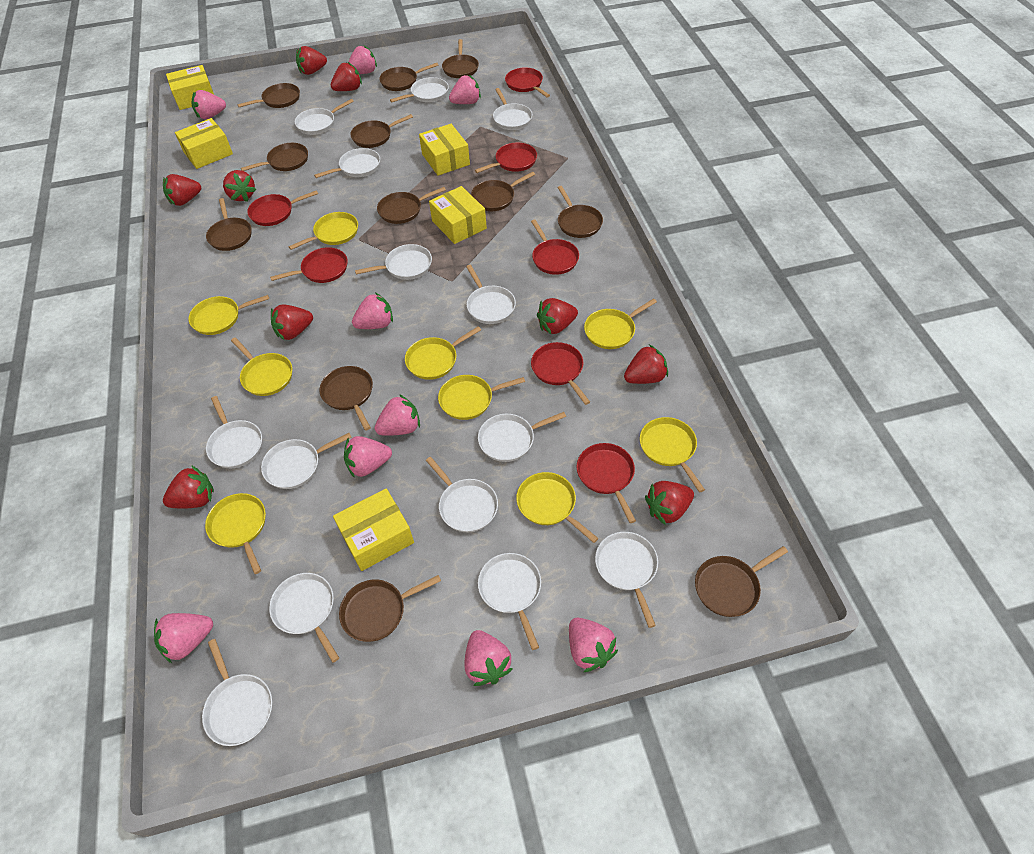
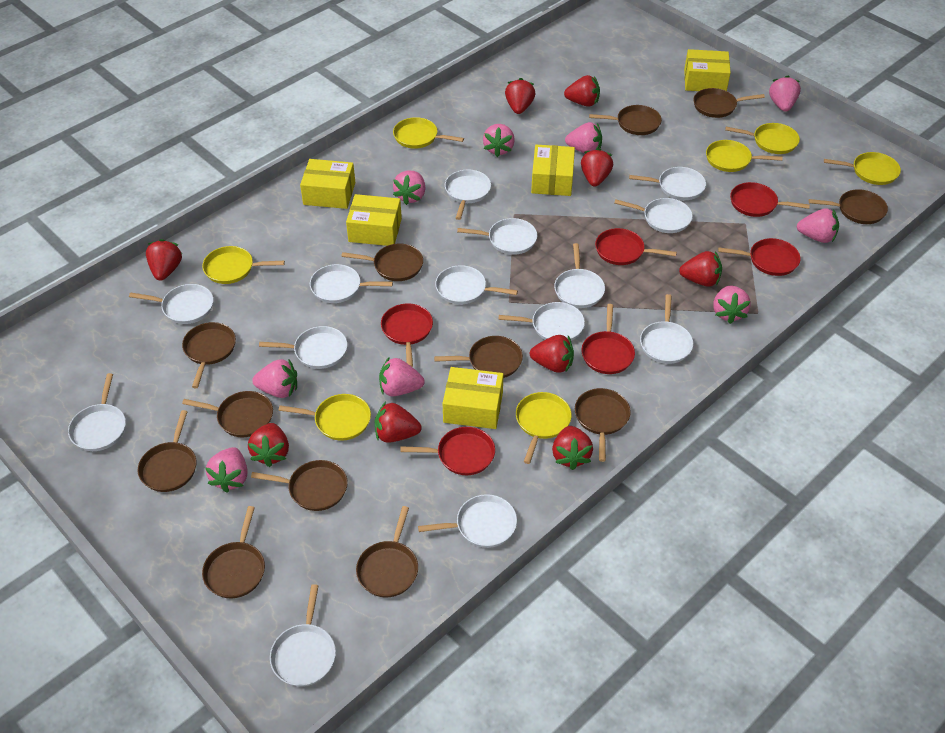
red pan: 7 -> 6
yellow pan: 9 -> 7

